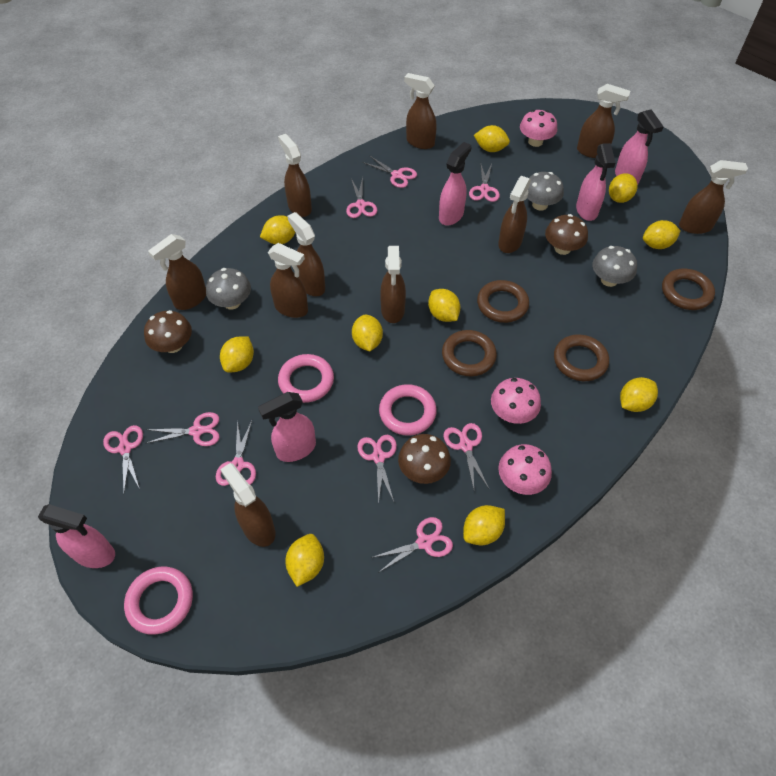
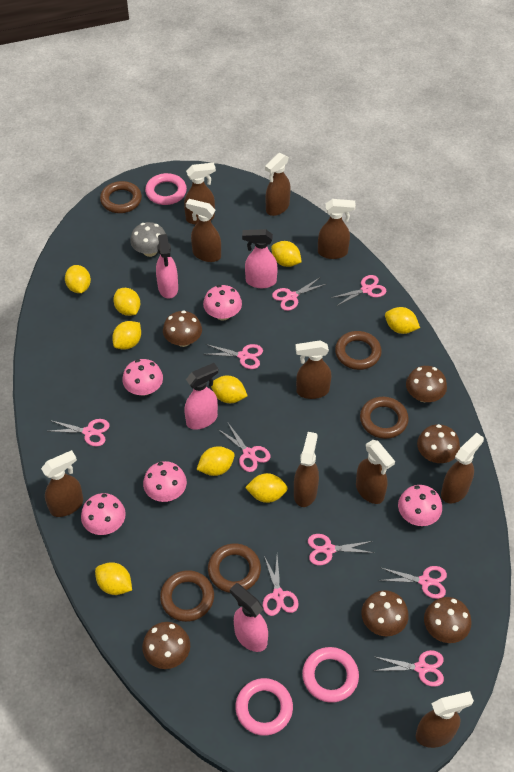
brown mushroom: 3 -> 6
brown ring: 4 -> 5
grey mushroom: 3 -> 1
pink mushroom: 3 -> 5
pink spray bottle: 5 -> 4
yellow lemon: 10 -> 9

